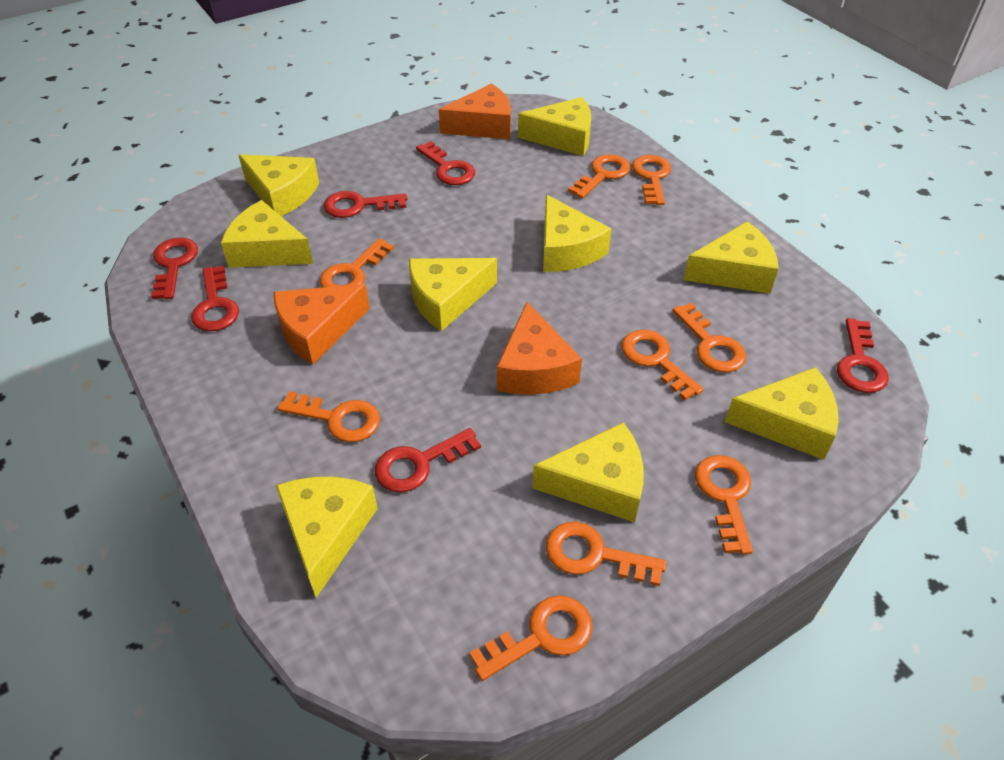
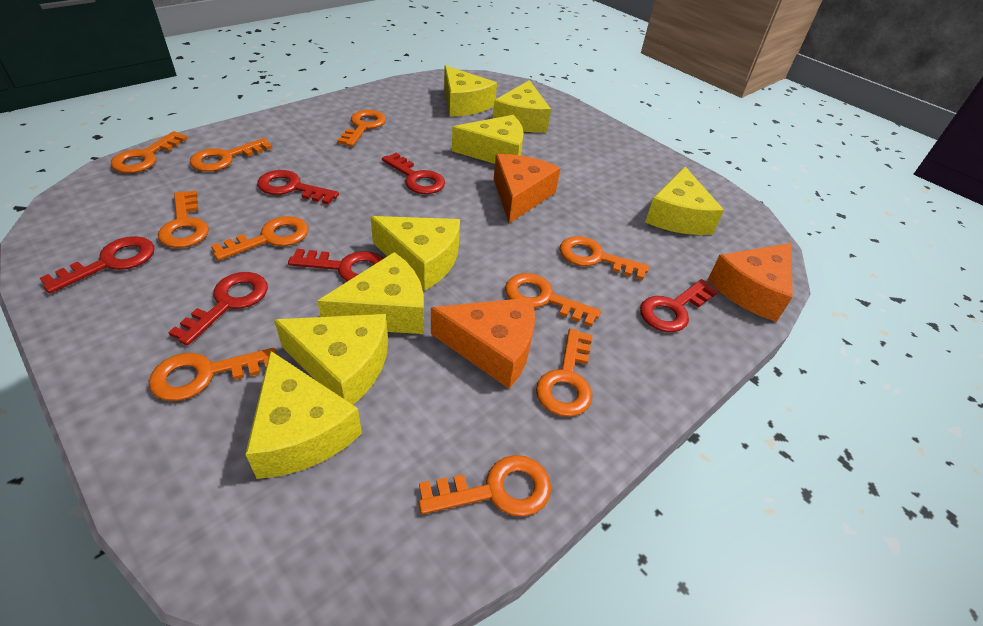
orange key: 9 -> 10
yellow cheese: 9 -> 8

